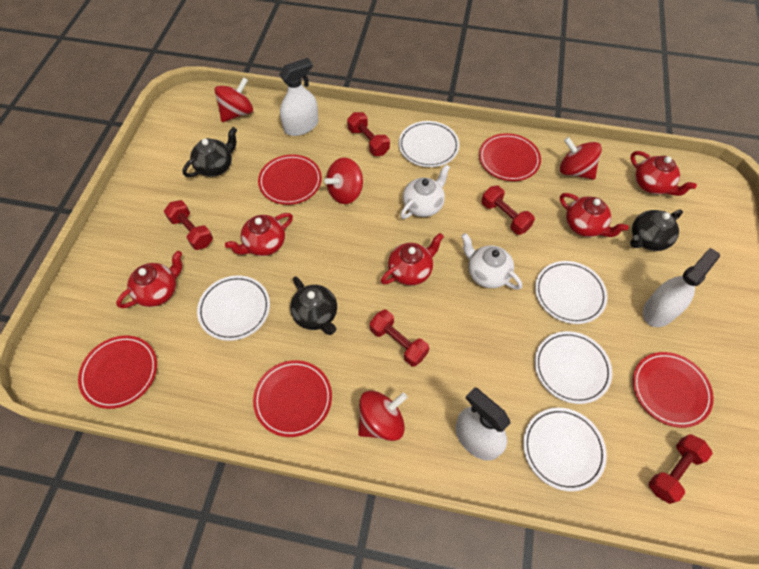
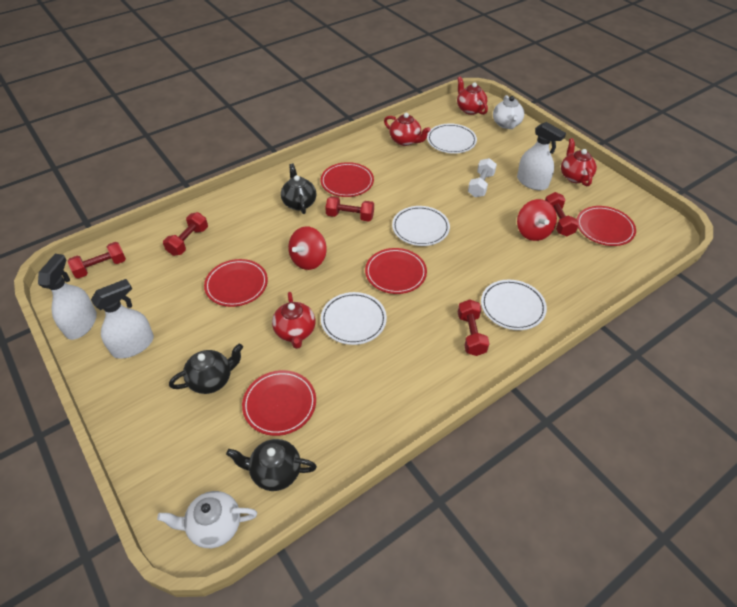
red spinning top: 4 -> 2
red teapot: 5 -> 4
white dumbbell: 0 -> 1
white plate: 5 -> 4

